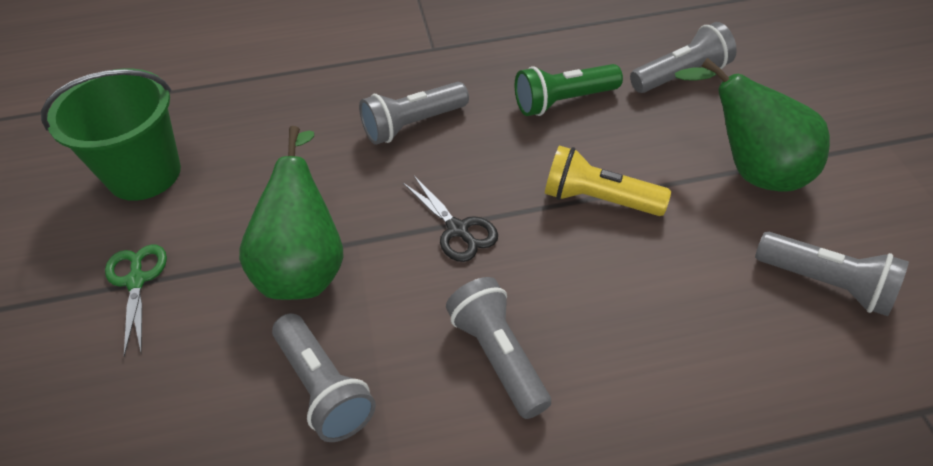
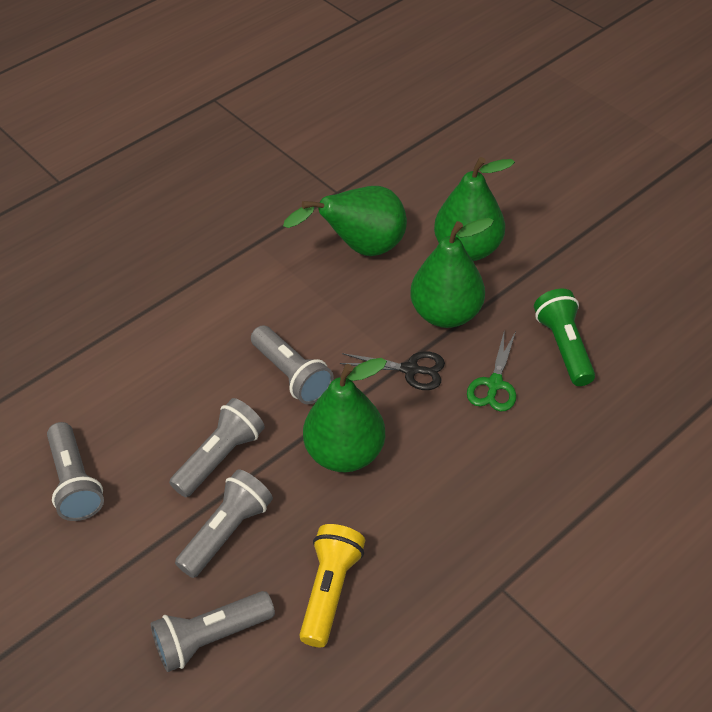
green bucket: 1 -> 0
green pear: 2 -> 4

